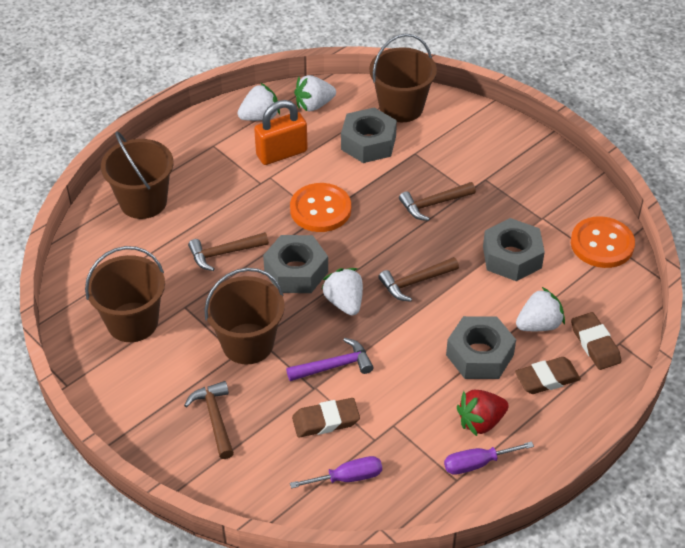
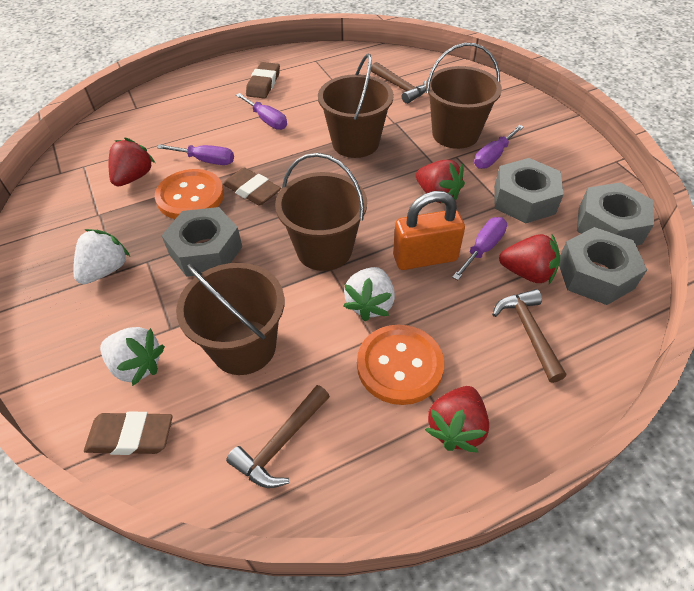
brown hammer: 4 -> 3
purple hammer: 1 -> 0
purple screwdriver: 2 -> 4
red strawberry: 1 -> 4
white strawberry: 4 -> 3

